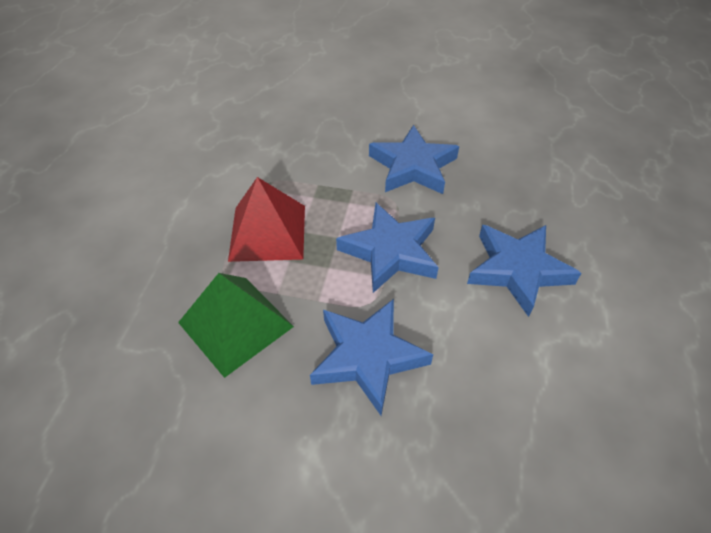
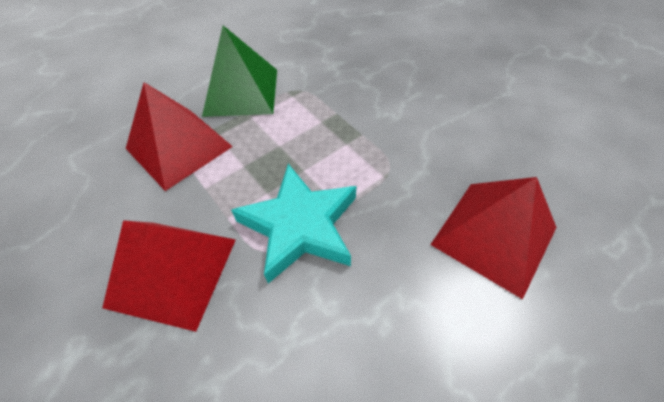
blue star: 4 -> 0
red pyramid: 1 -> 3
turquoise star: 0 -> 1

